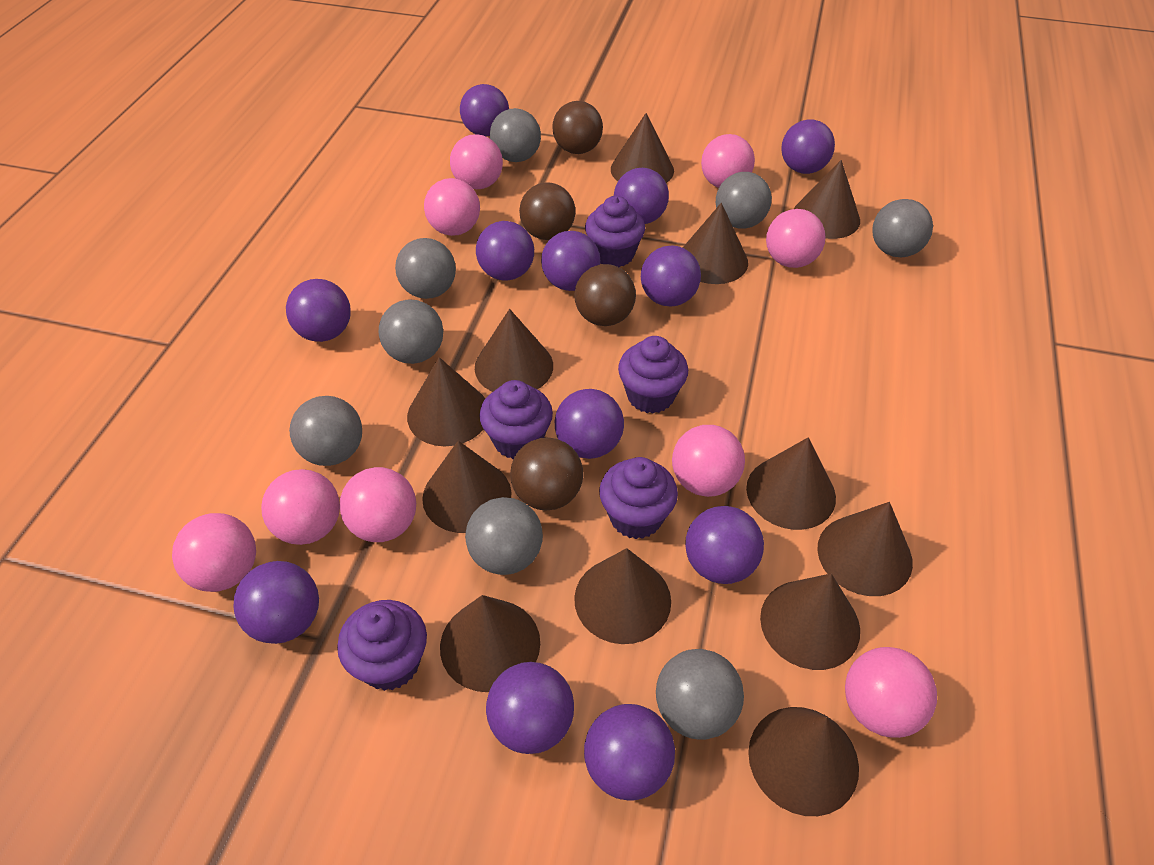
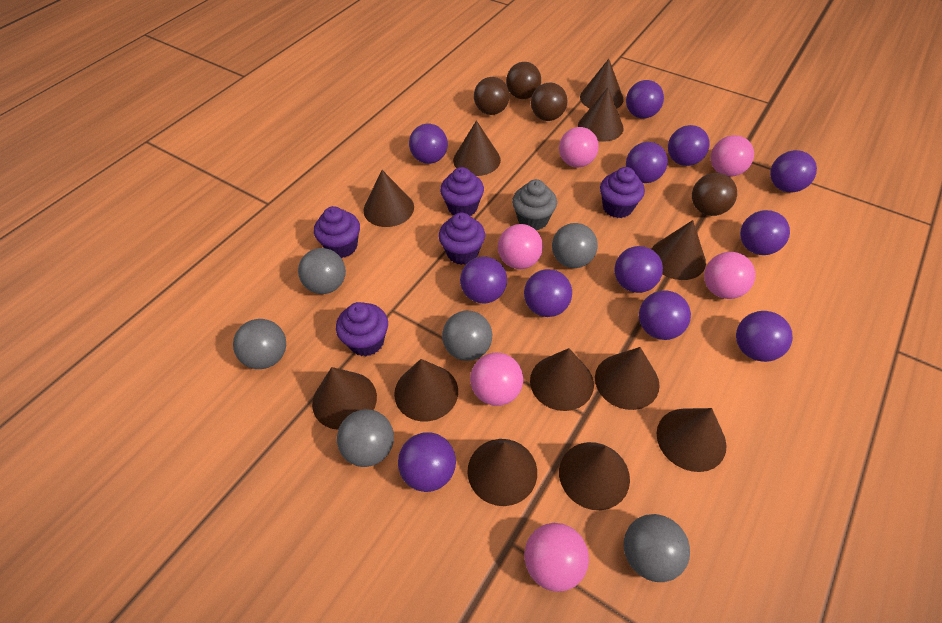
grey ball: 8 -> 6
grey cupcake: 0 -> 1
pink ball: 9 -> 6

